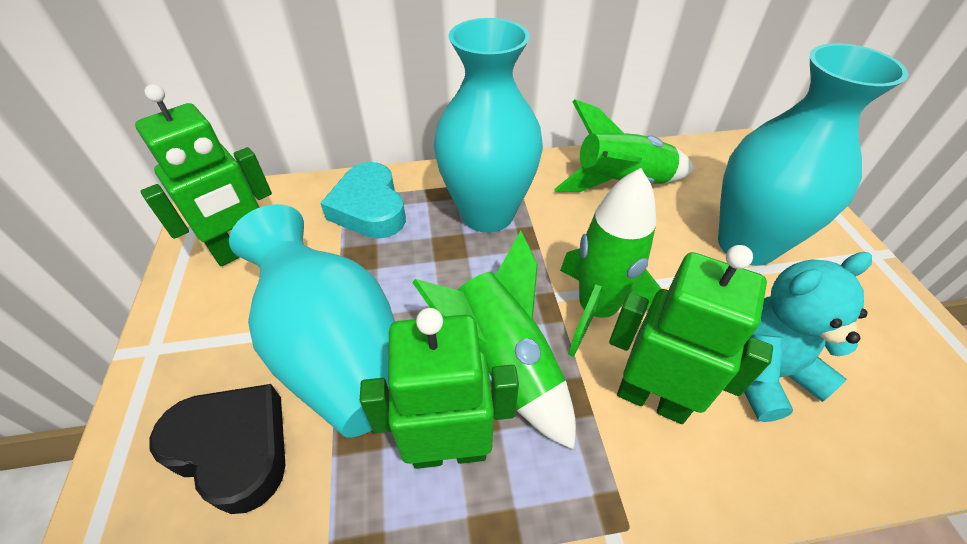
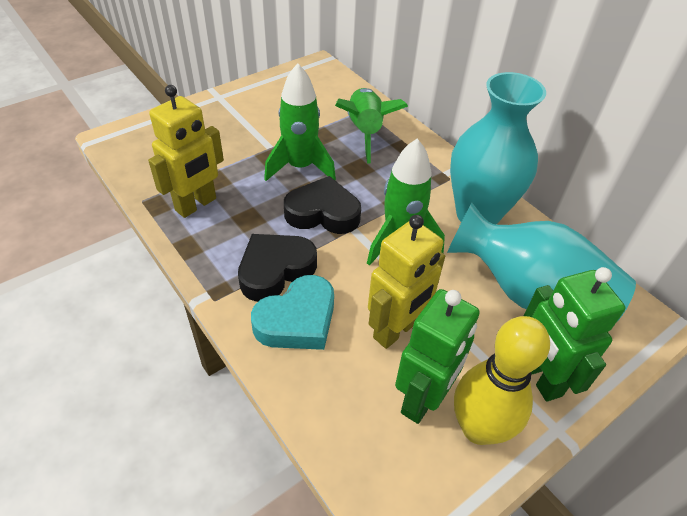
black heart: 1 -> 2
green robot: 3 -> 2
turquoise teddy bear: 1 -> 0
turquoise vase: 3 -> 2
yellow bowling pin: 0 -> 1
yellow robot: 0 -> 2

